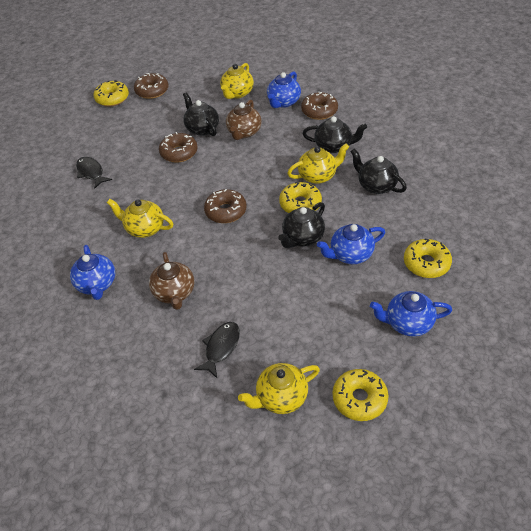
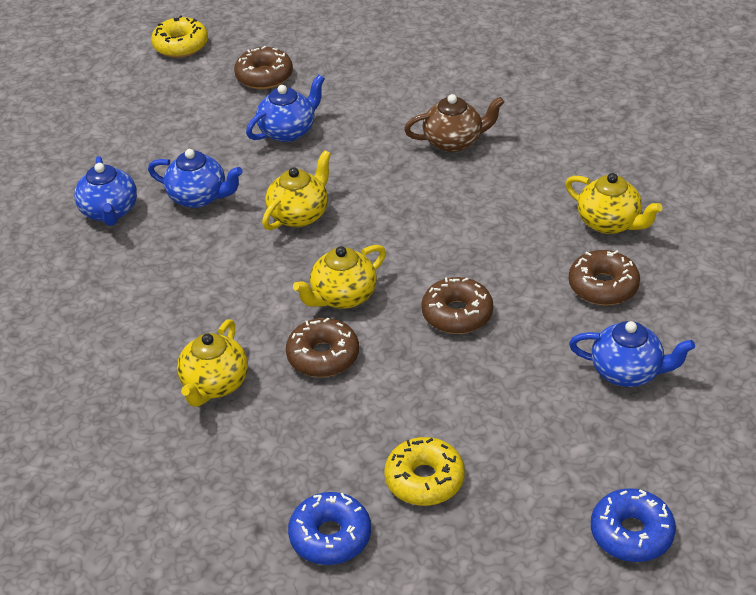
black fish: 2 -> 0
black teapot: 4 -> 0
blue donut: 0 -> 2
brown teapot: 2 -> 1
yellow donut: 4 -> 2

